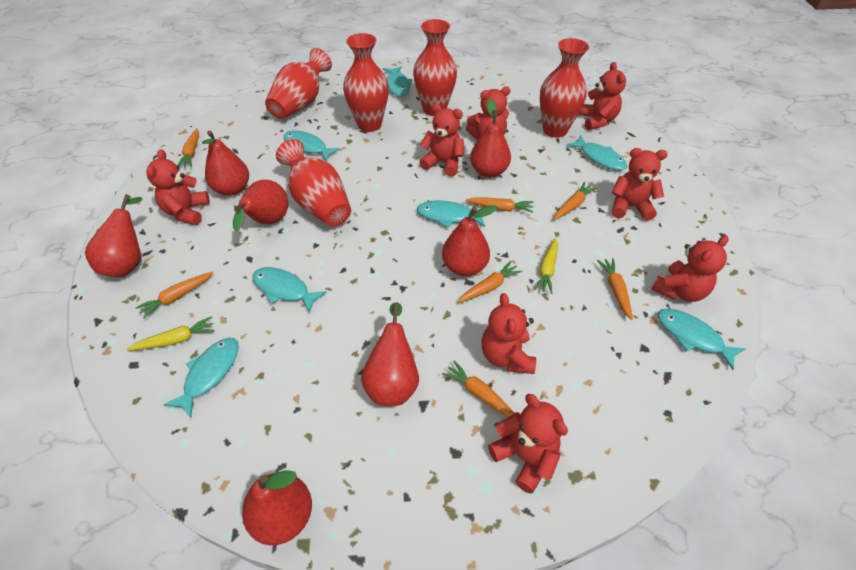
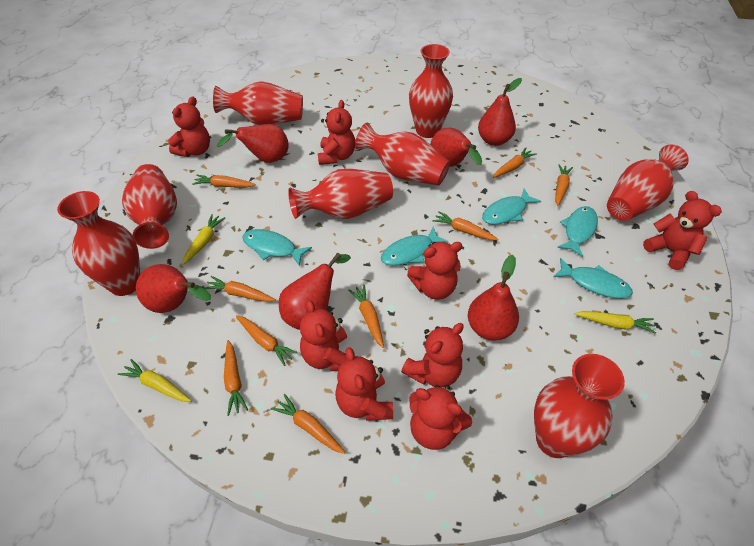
orange carrot: 7 -> 9
red pear: 7 -> 6
red vase: 5 -> 8
turquoise fish: 7 -> 5
yellow carrot: 2 -> 3

